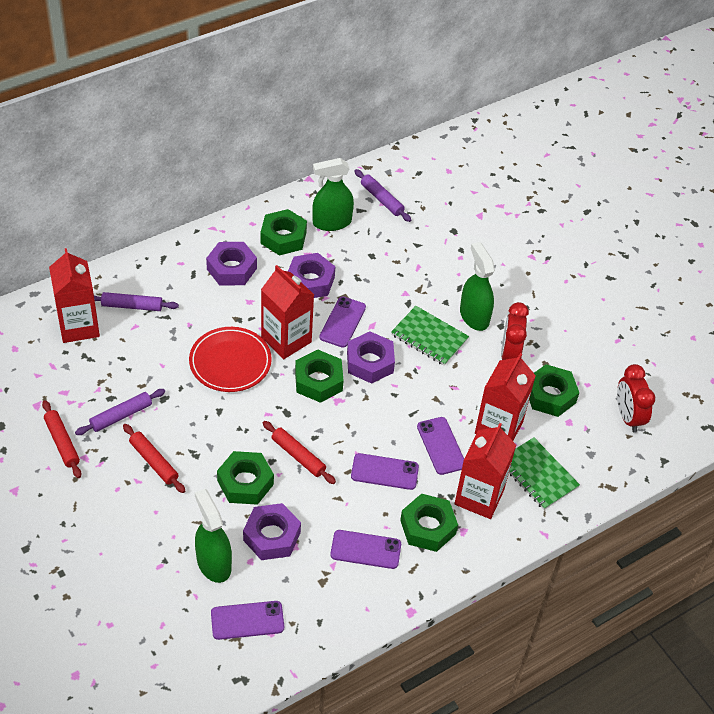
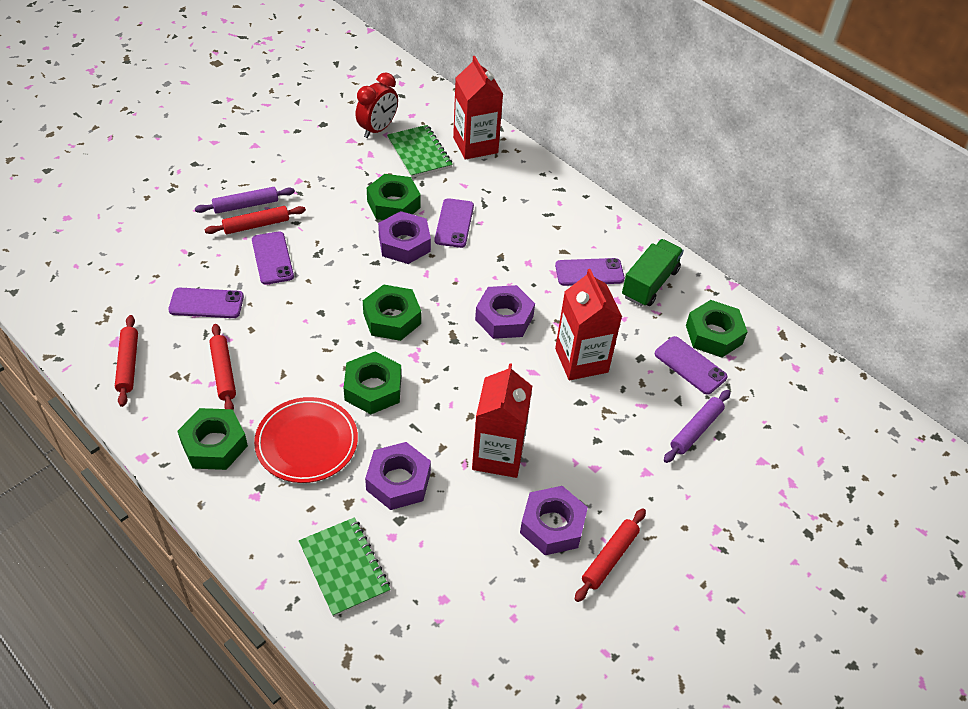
green spray bottle: 3 -> 0
green truck: 0 -> 1
purple rolling pin: 3 -> 2
red carton: 4 -> 3
red clock: 2 -> 1
red rolling pin: 3 -> 4

